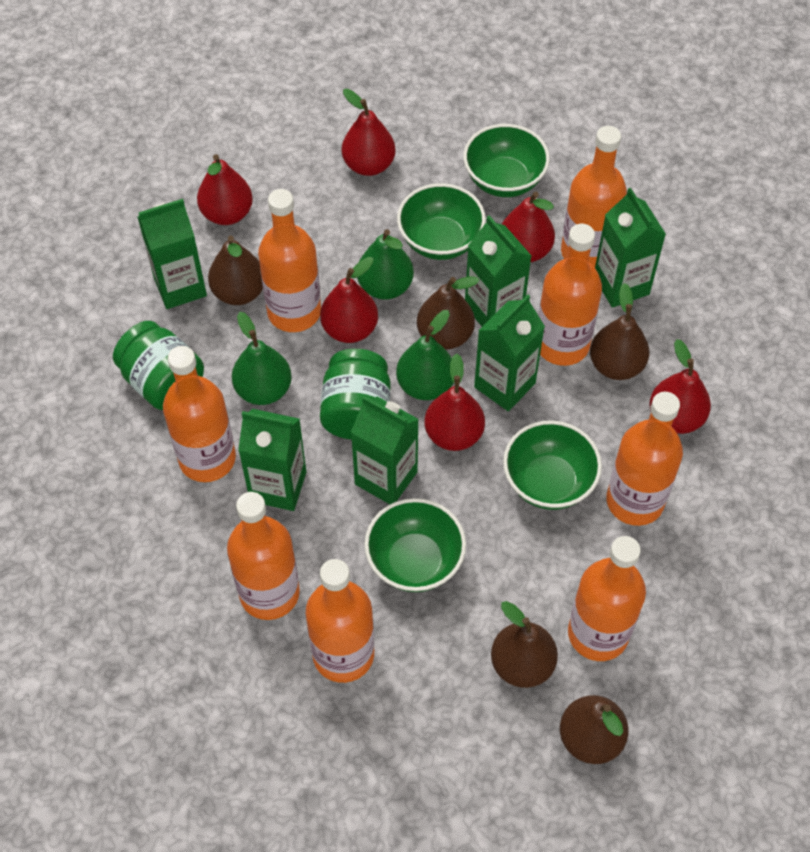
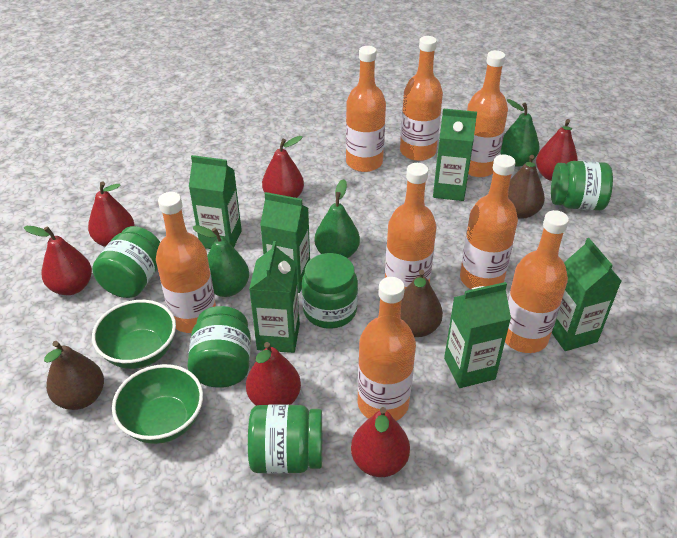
brown pear: 5 -> 3
green bowl: 4 -> 2
green jar: 2 -> 5

